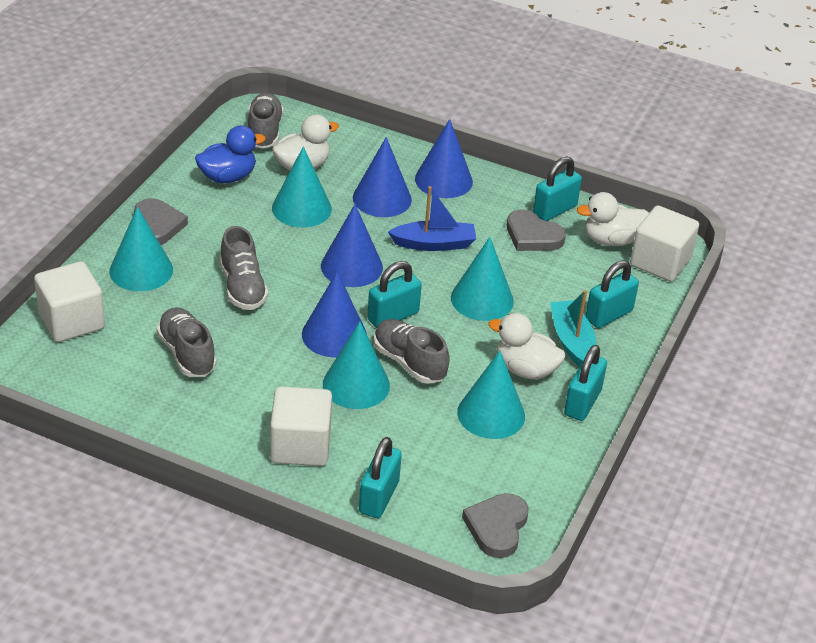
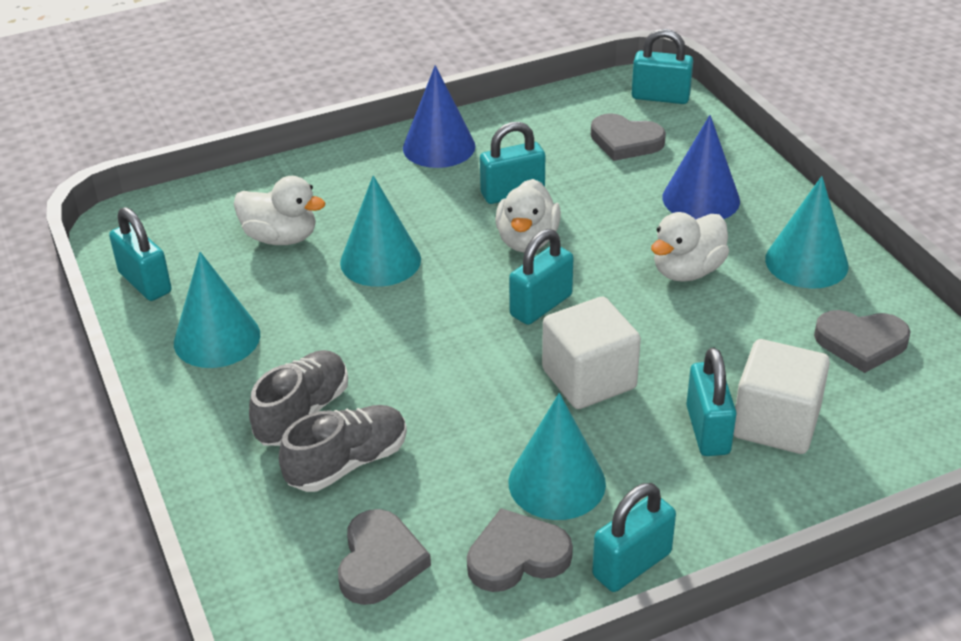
blue boat: 1 -> 0
blue cone: 4 -> 2
blue duck: 1 -> 0
grey heart: 3 -> 4
grey shoe: 4 -> 2
turquoise boat: 1 -> 0
turquoise cone: 5 -> 4
turquoise padlock: 5 -> 6
white cube: 3 -> 2

